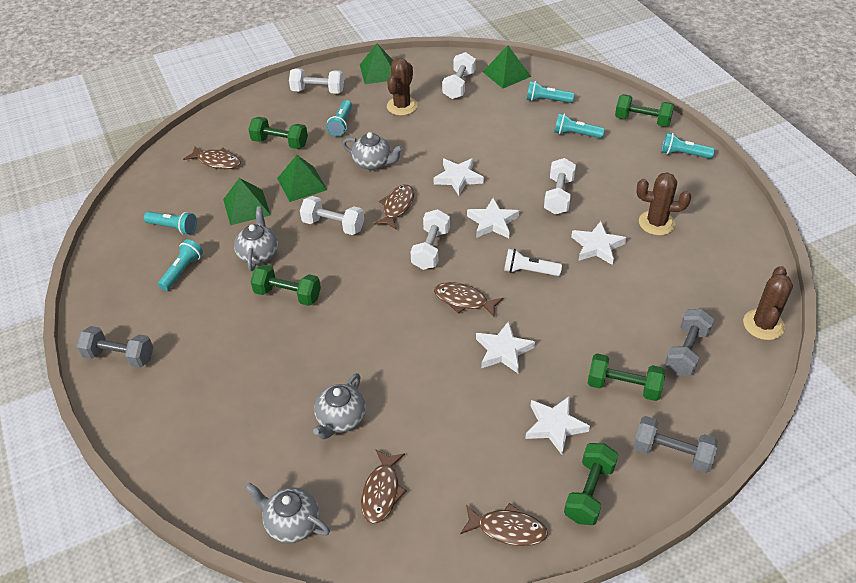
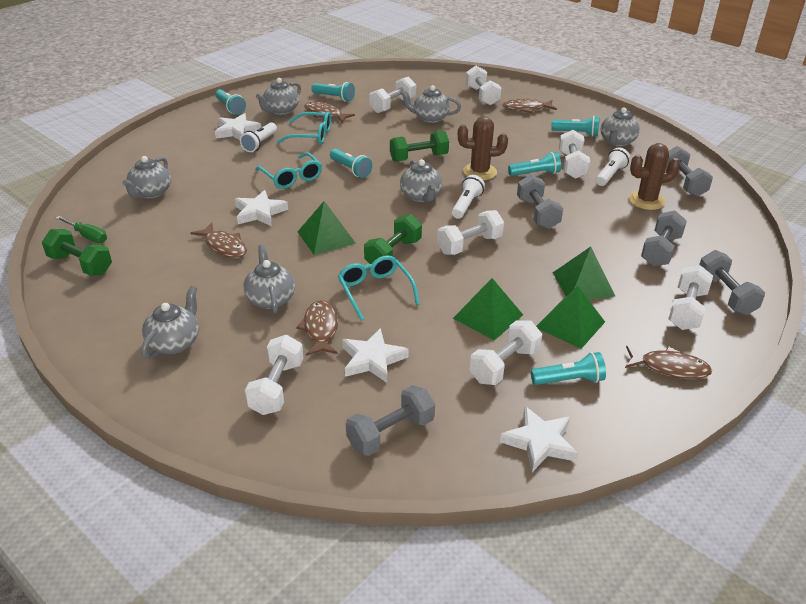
brown cactus: 3 -> 2
green dumbbell: 5 -> 3
green screwdriver: 0 -> 1
grey dumbbell: 3 -> 5
grey teapot: 4 -> 7
turquoise glasses: 0 -> 3
white dumbbell: 5 -> 7
white flashlight: 1 -> 3
white star: 5 -> 4

